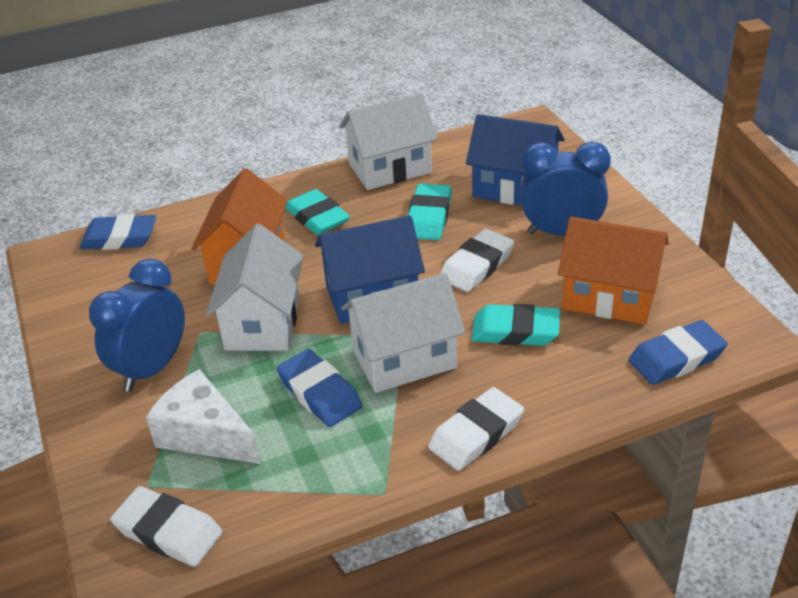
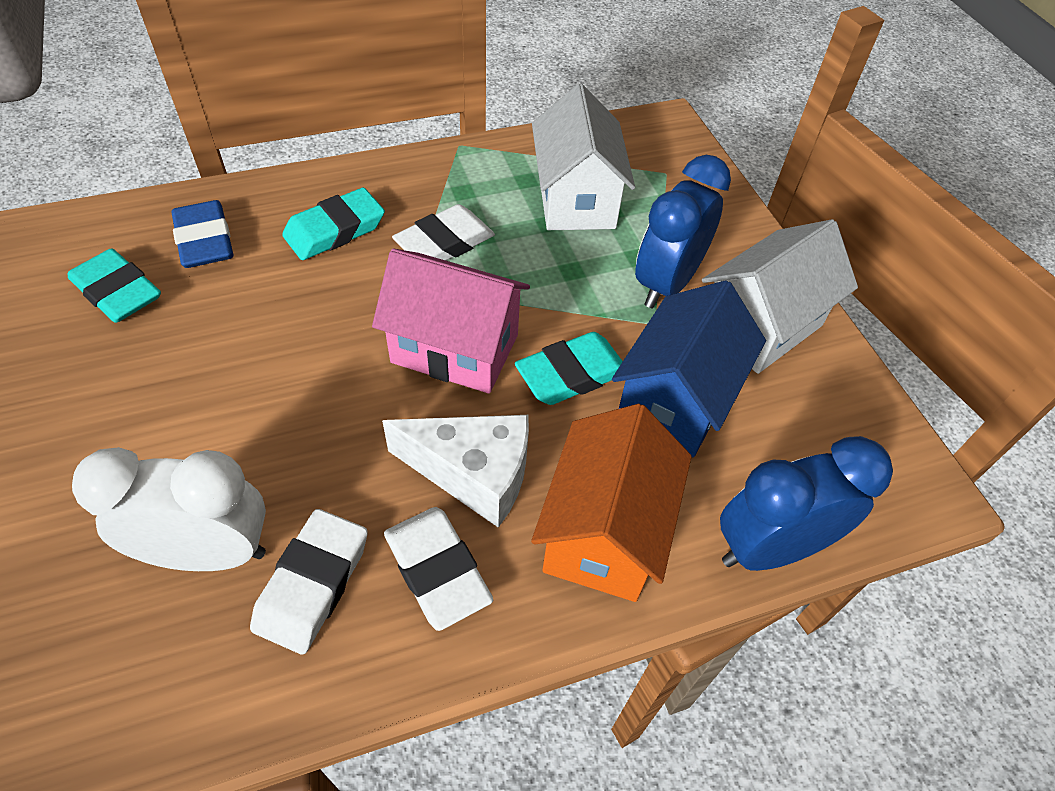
blue eraser: 3 -> 1
blue house: 2 -> 1
orange house: 2 -> 1
pink house: 0 -> 1
white clock: 0 -> 1
white house: 3 -> 2

